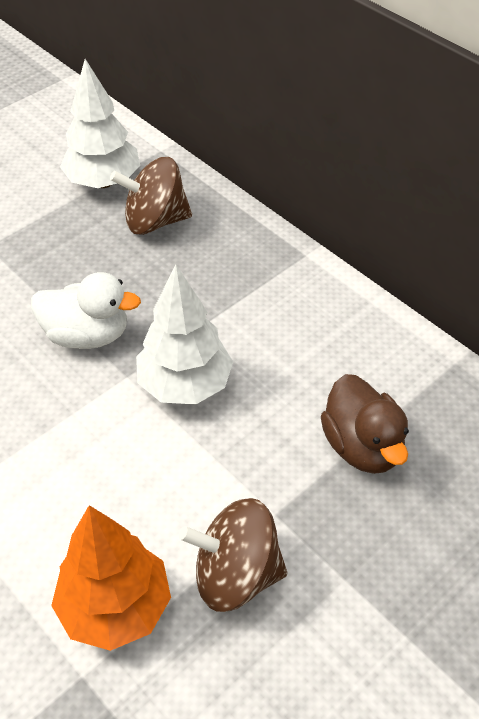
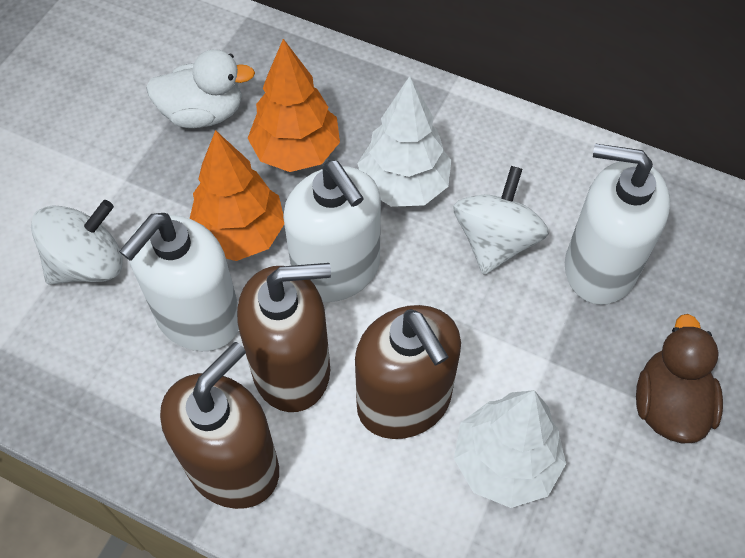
brown soap dispenser: 0 -> 3
brown spinning top: 2 -> 0
orange tree: 1 -> 2
white soap dispenser: 0 -> 3
white spinning top: 0 -> 2

